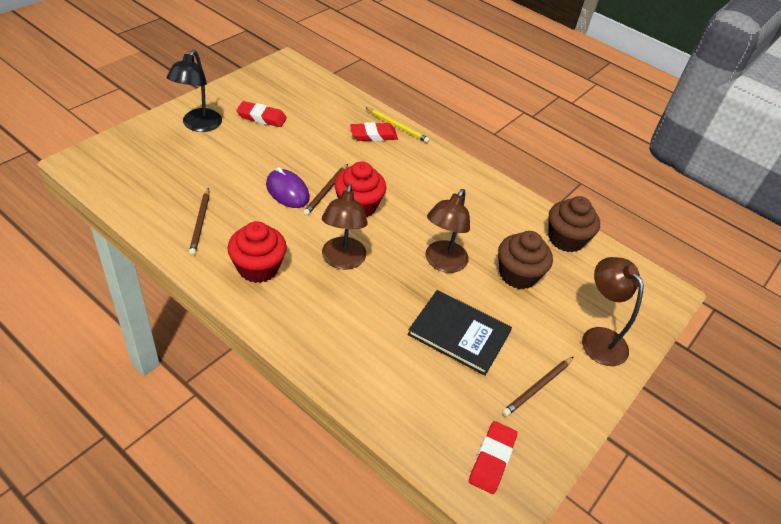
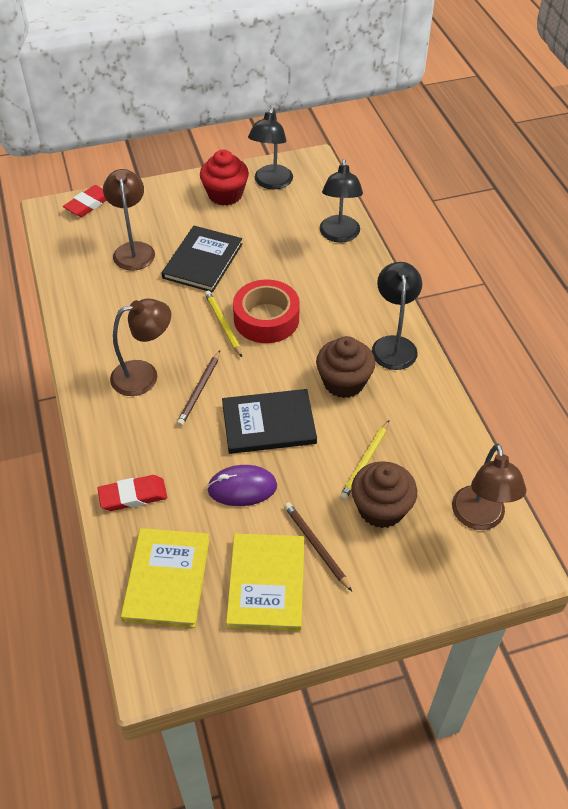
black book: 1 -> 2
black lamp: 1 -> 3
brown pencil: 3 -> 2
red cupcake: 2 -> 1
red eraser: 3 -> 2
red tape: 0 -> 1
yellow book: 0 -> 2
yellow pencil: 1 -> 2

